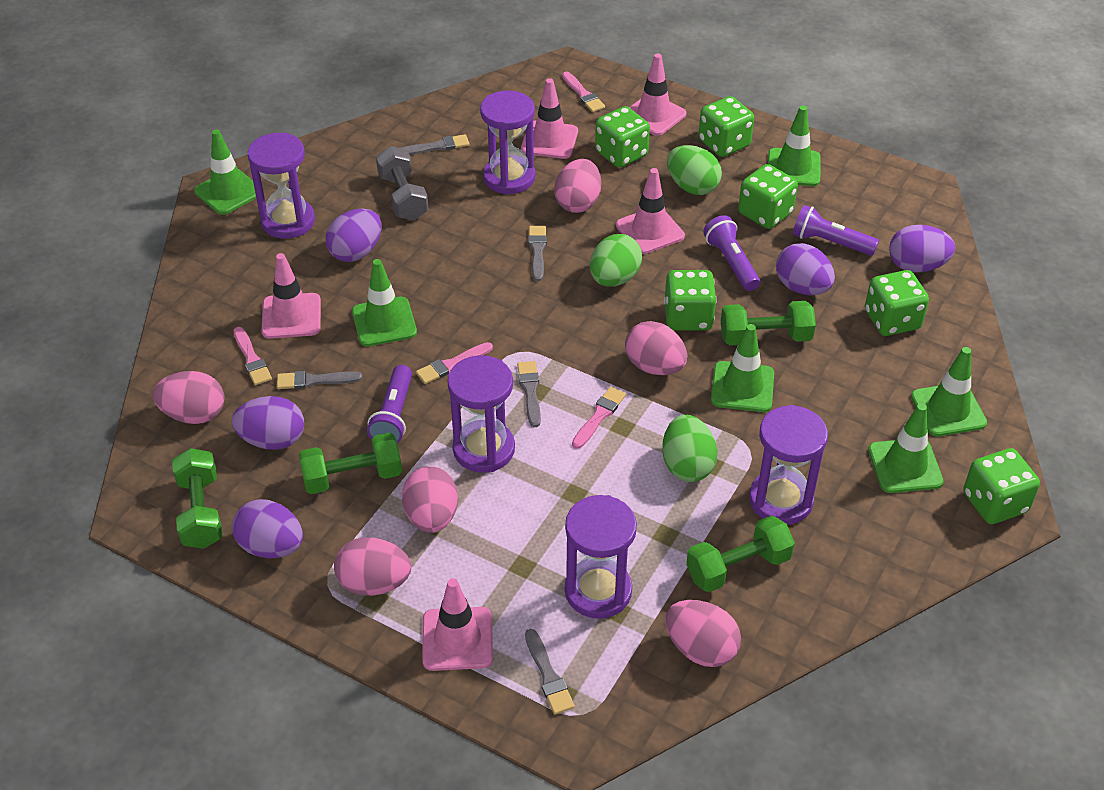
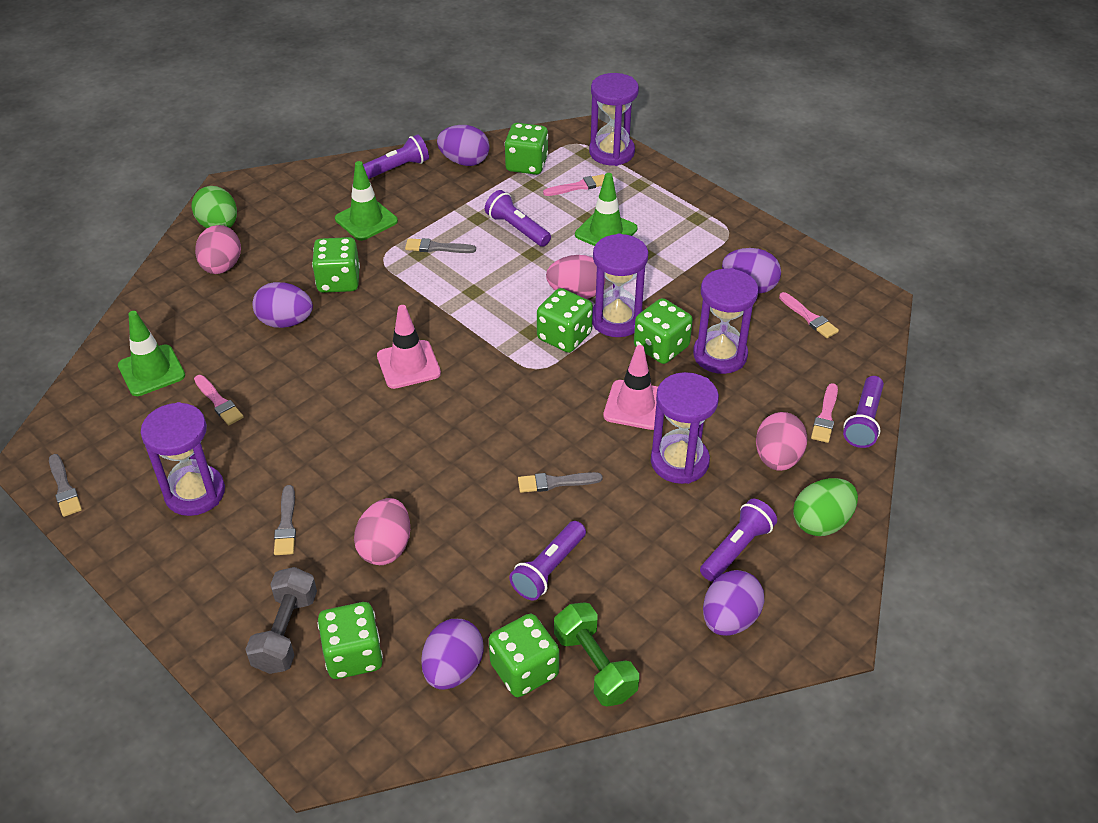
green dumbbell: 4 -> 1
green egg: 3 -> 2
green traffic cone: 6 -> 3
grey brush: 5 -> 4
pink egg: 6 -> 4
pink traffic cone: 5 -> 2
purple flashlight: 3 -> 5

